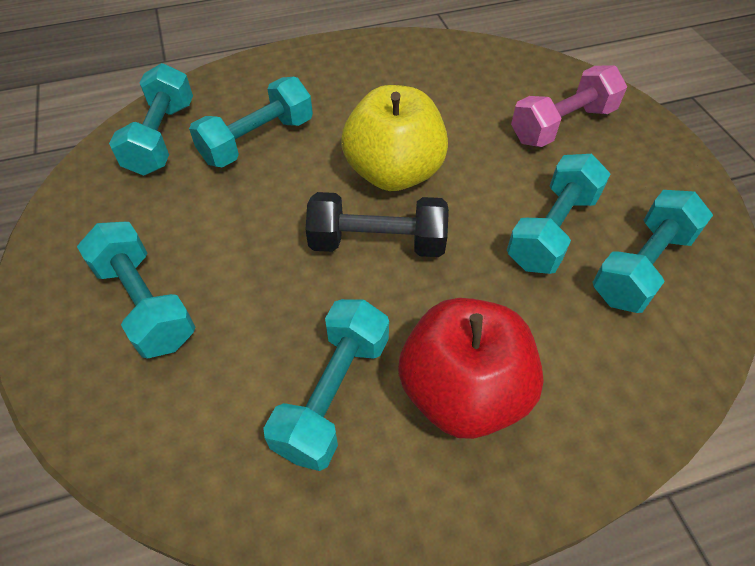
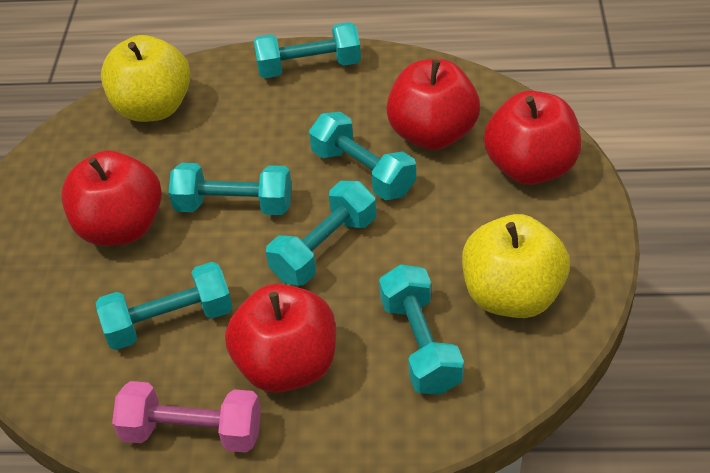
black dumbbell: 1 -> 0
red apple: 1 -> 4
yellow apple: 1 -> 2

